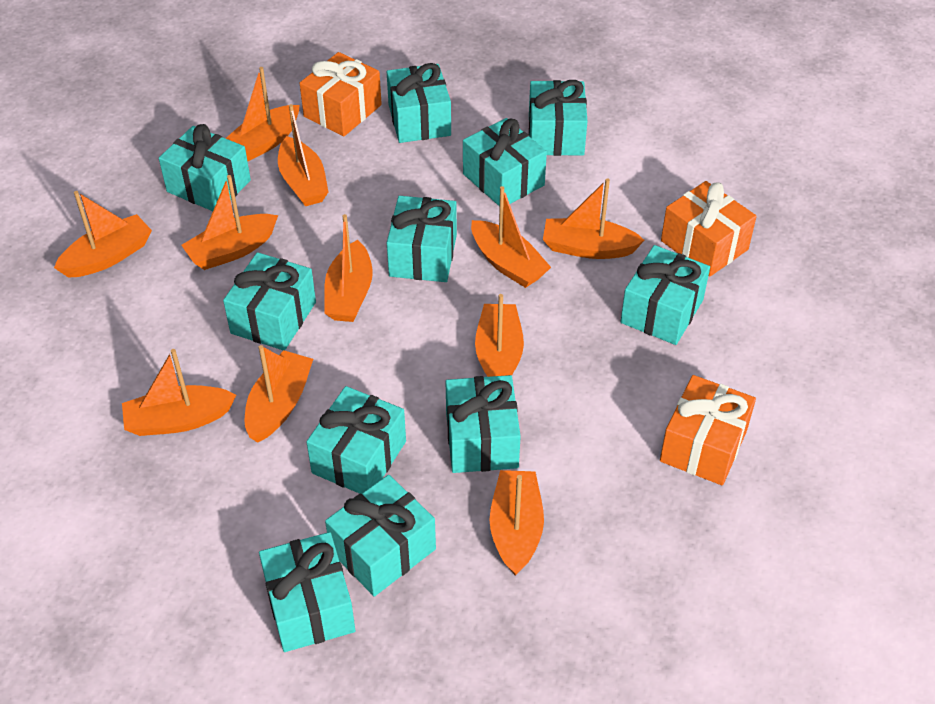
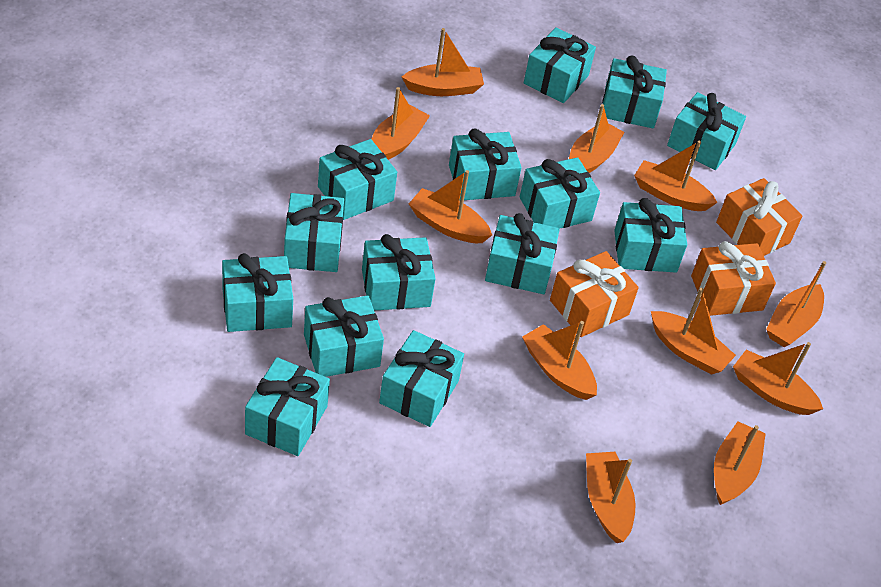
turquoise gift: 11 -> 14

